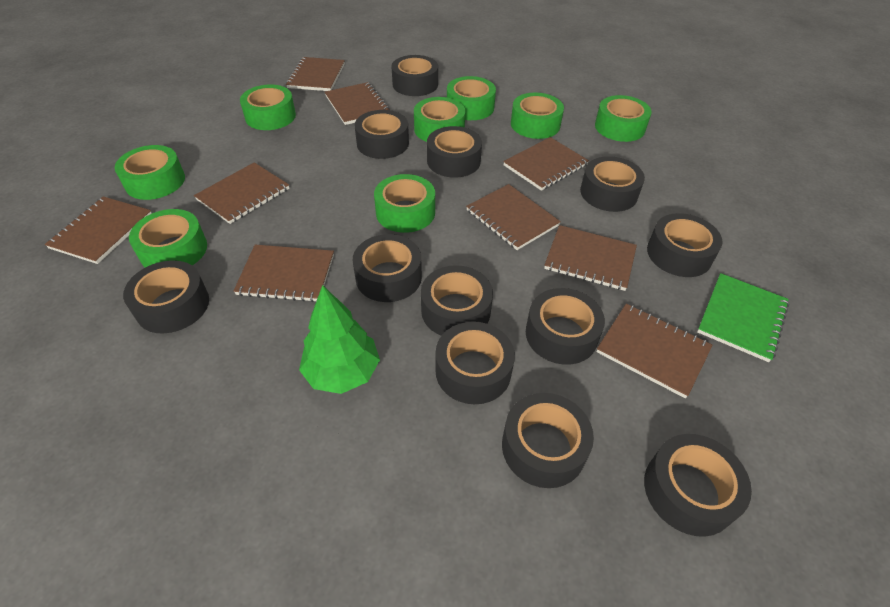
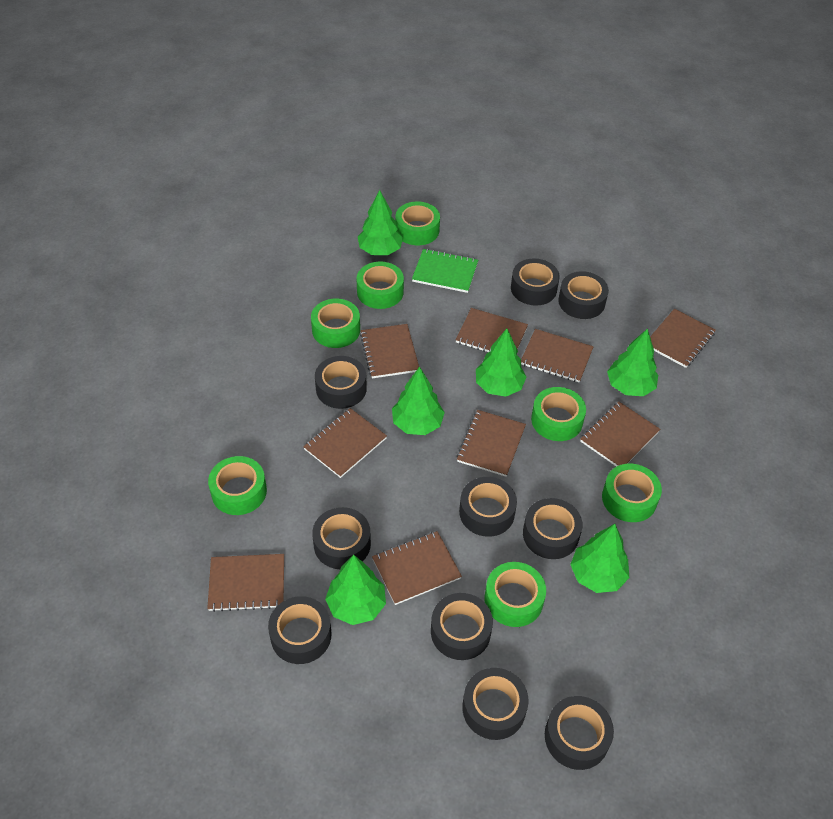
black tape: 12 -> 10
green tape: 8 -> 7
green tree: 1 -> 6

